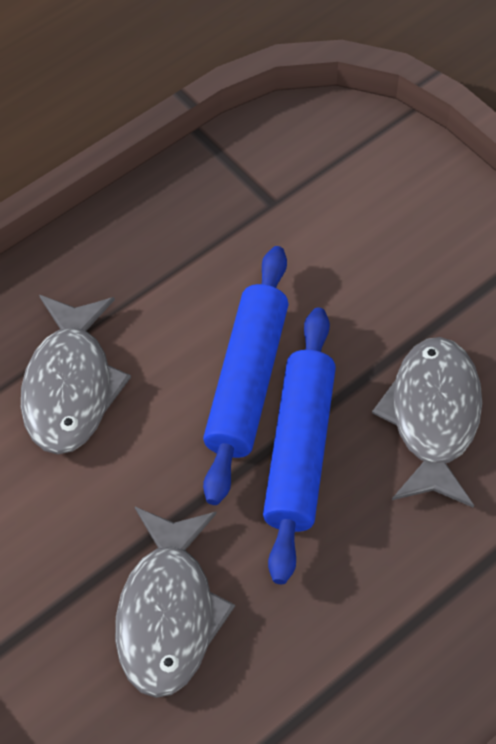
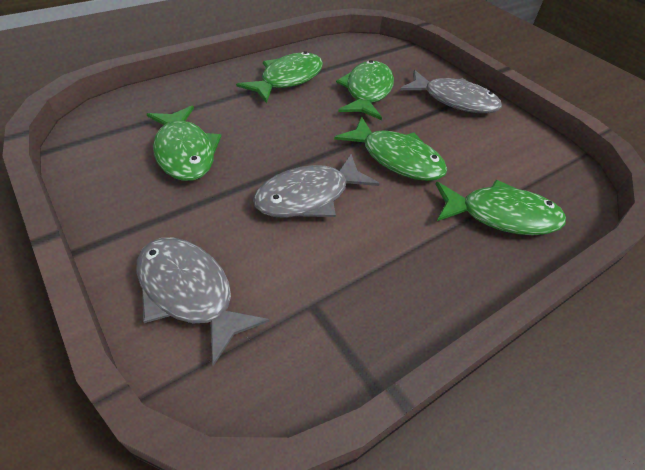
blue rolling pin: 2 -> 0
green fish: 0 -> 5

